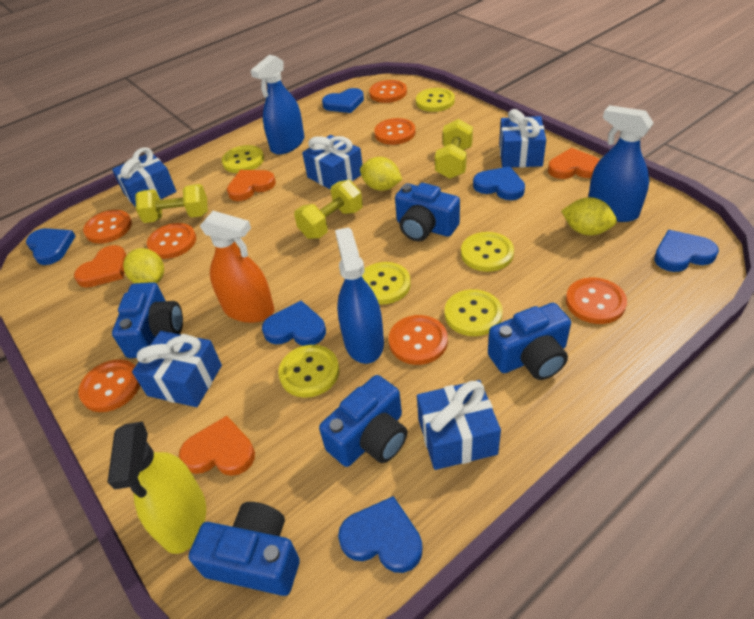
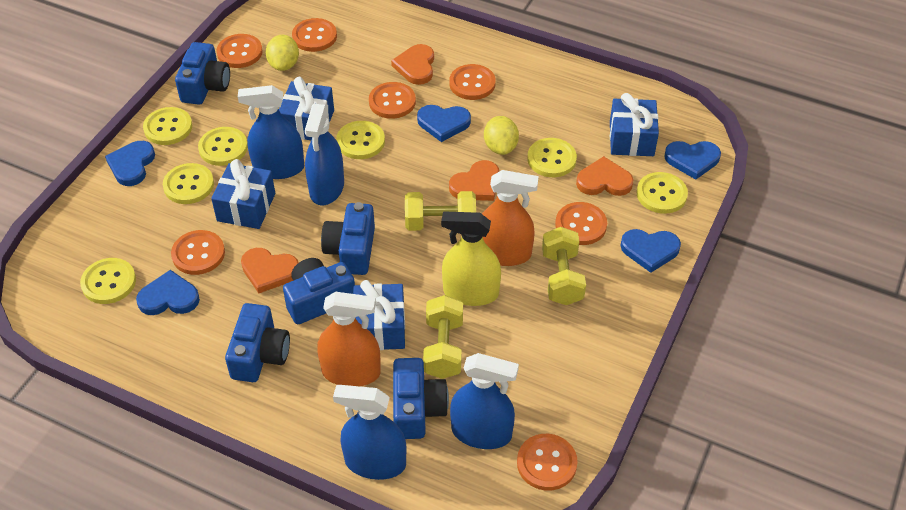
blue gift: 5 -> 4
blue heart: 6 -> 5
blue spray bottle: 3 -> 4
orange spray bottle: 1 -> 2
yellow button: 6 -> 7
yellow lemon: 3 -> 2

